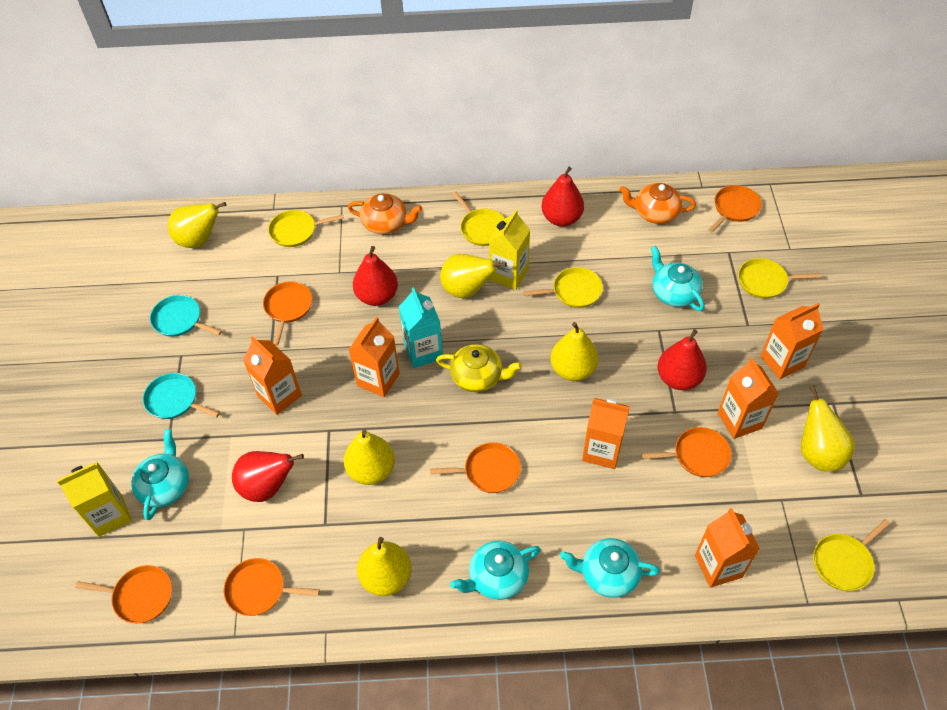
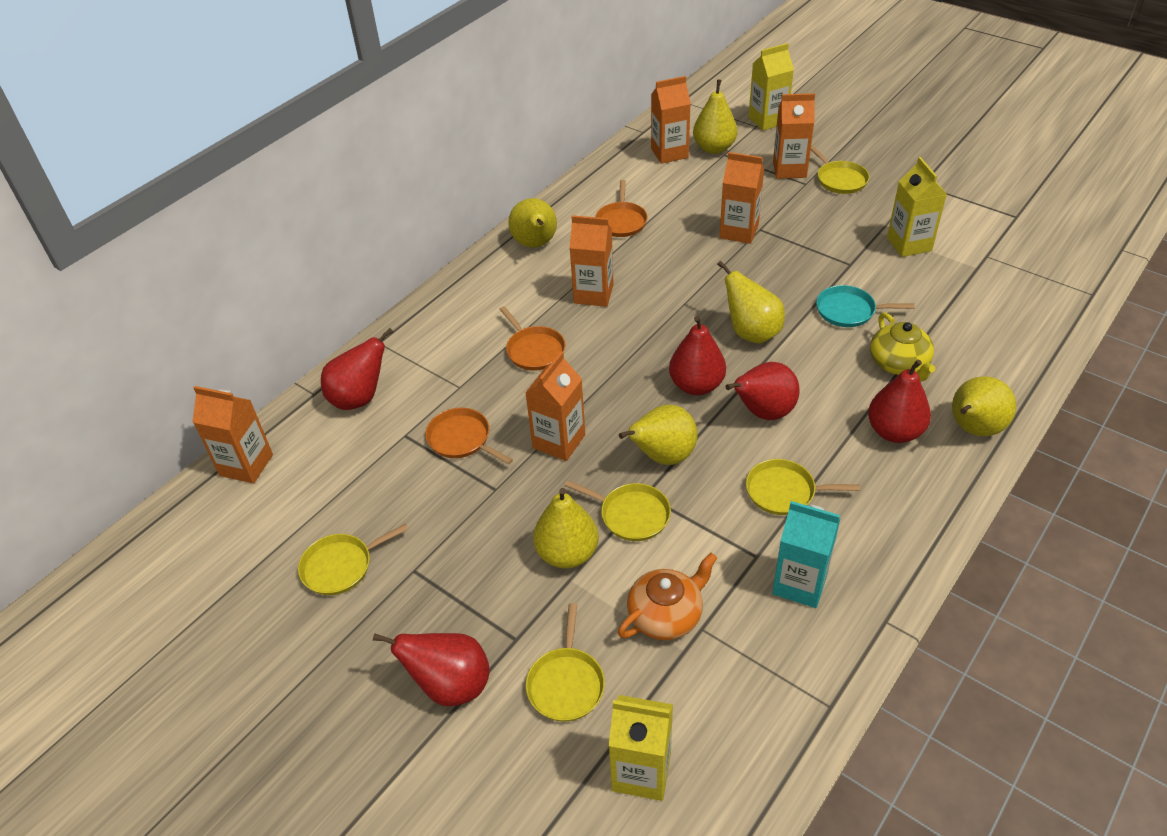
orange pan: 6 -> 3
orange teapot: 2 -> 1
red pear: 4 -> 5
turquoise pan: 2 -> 1
turquoise teapot: 4 -> 0
yellow carton: 2 -> 3

